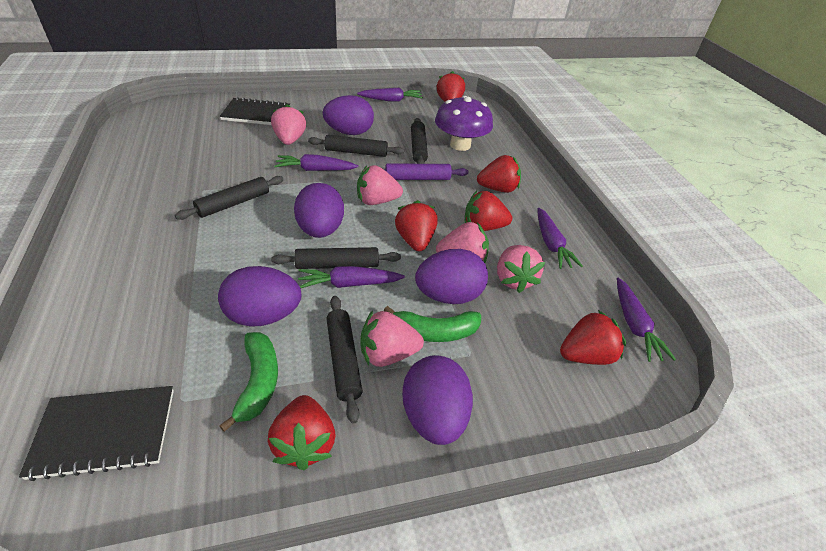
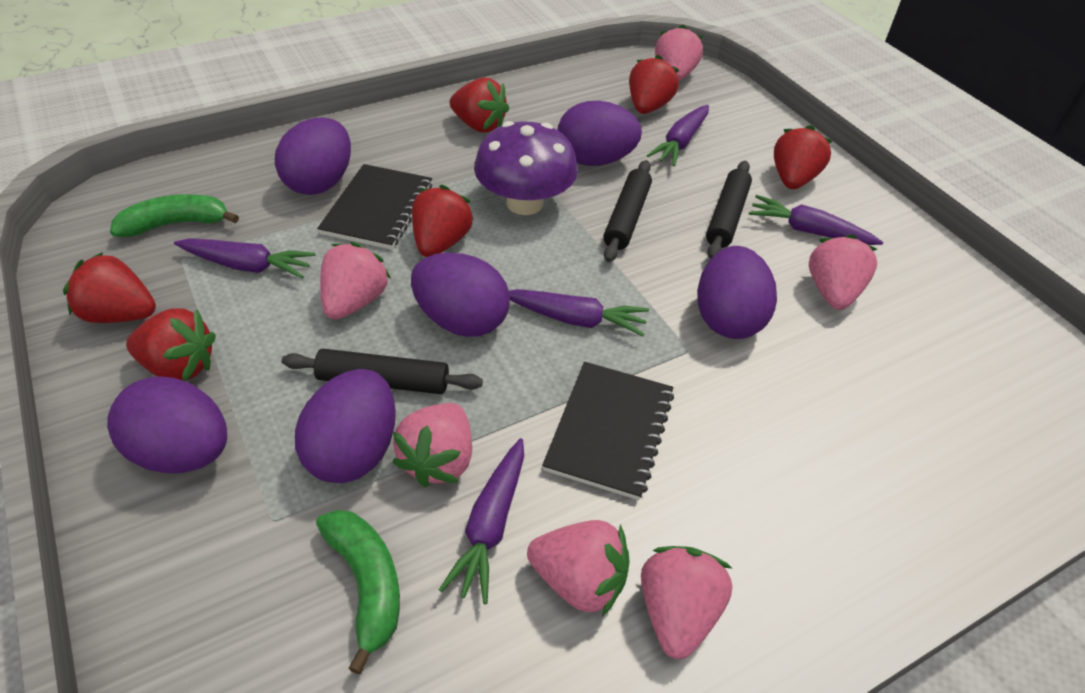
black rolling pin: 5 -> 3
pink strawberry: 5 -> 6
purple egg: 5 -> 6
purple rolling pin: 1 -> 0

